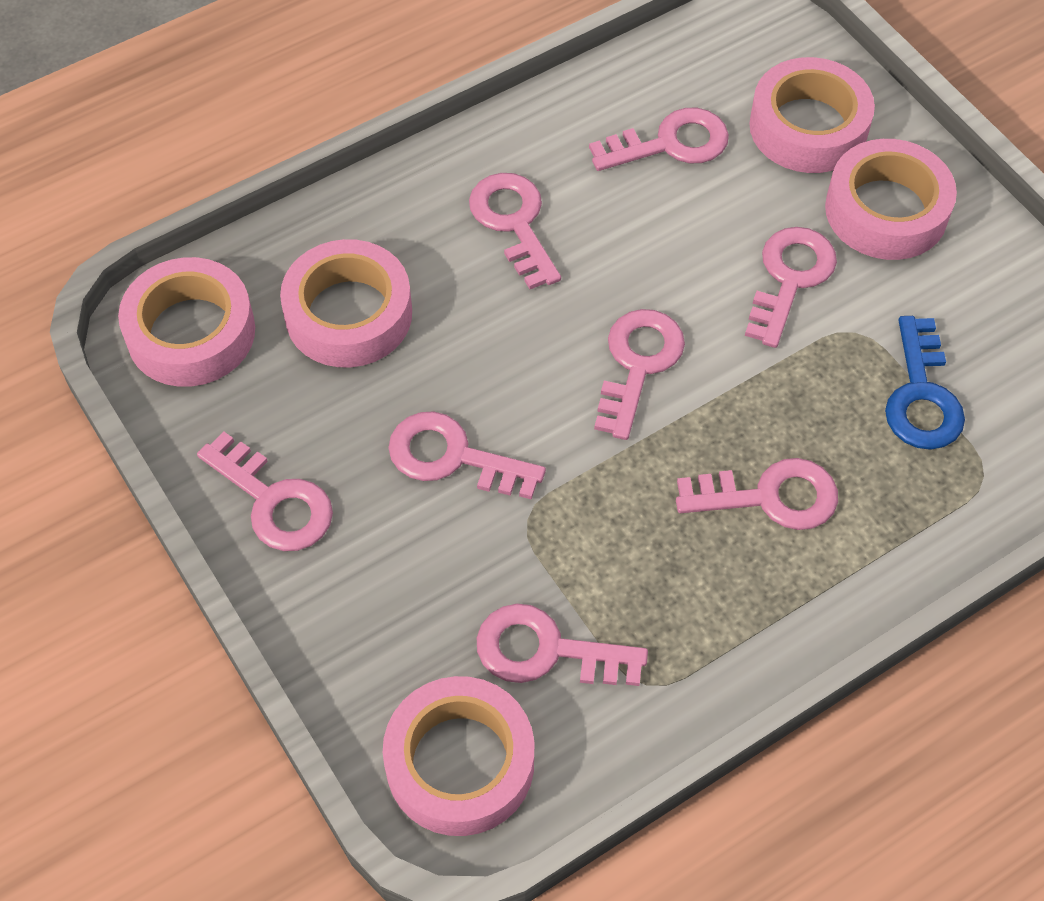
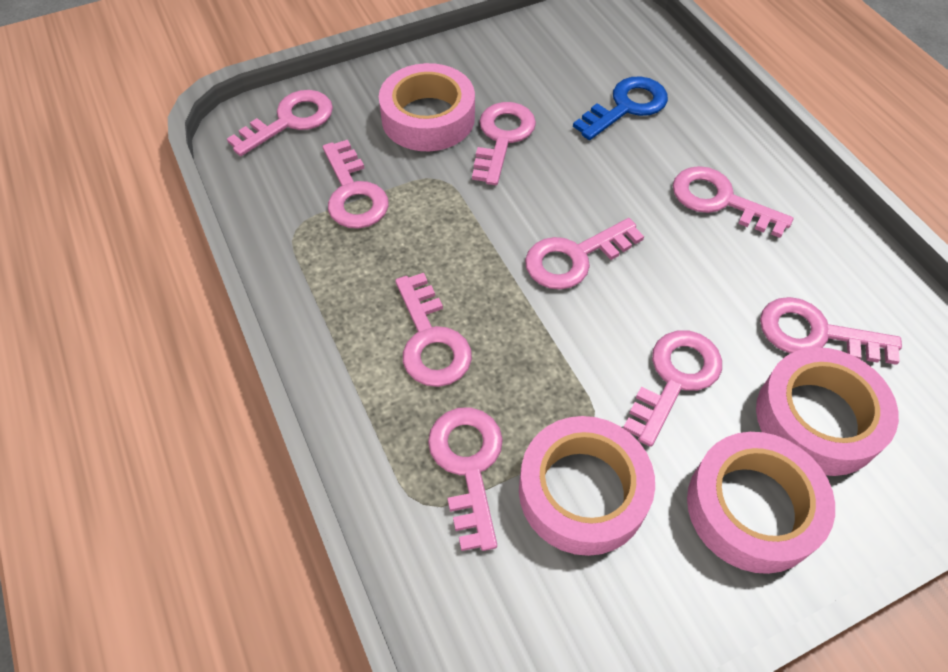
pink key: 8 -> 9
pink tape: 5 -> 4

